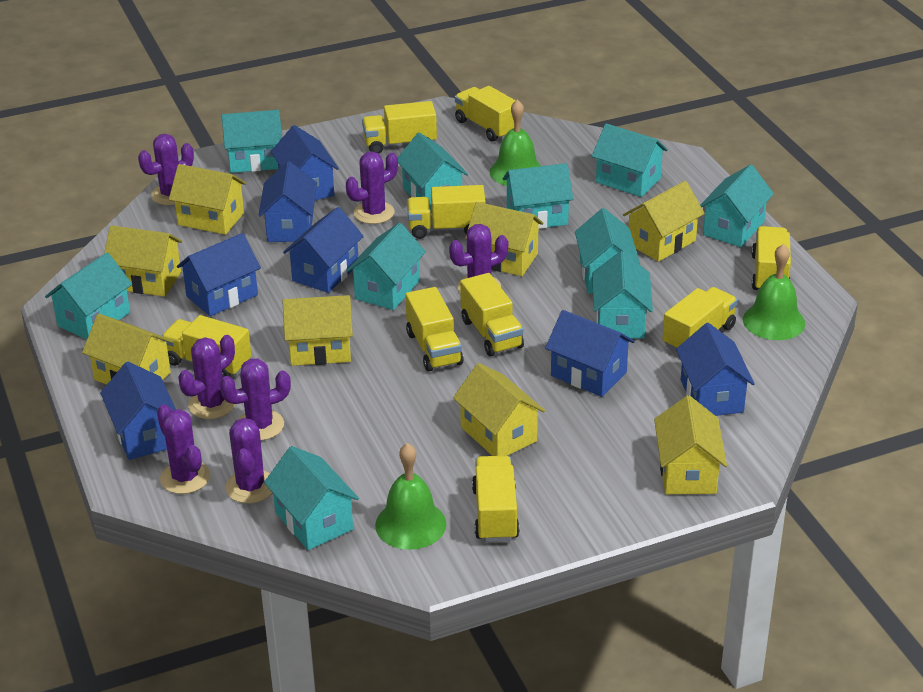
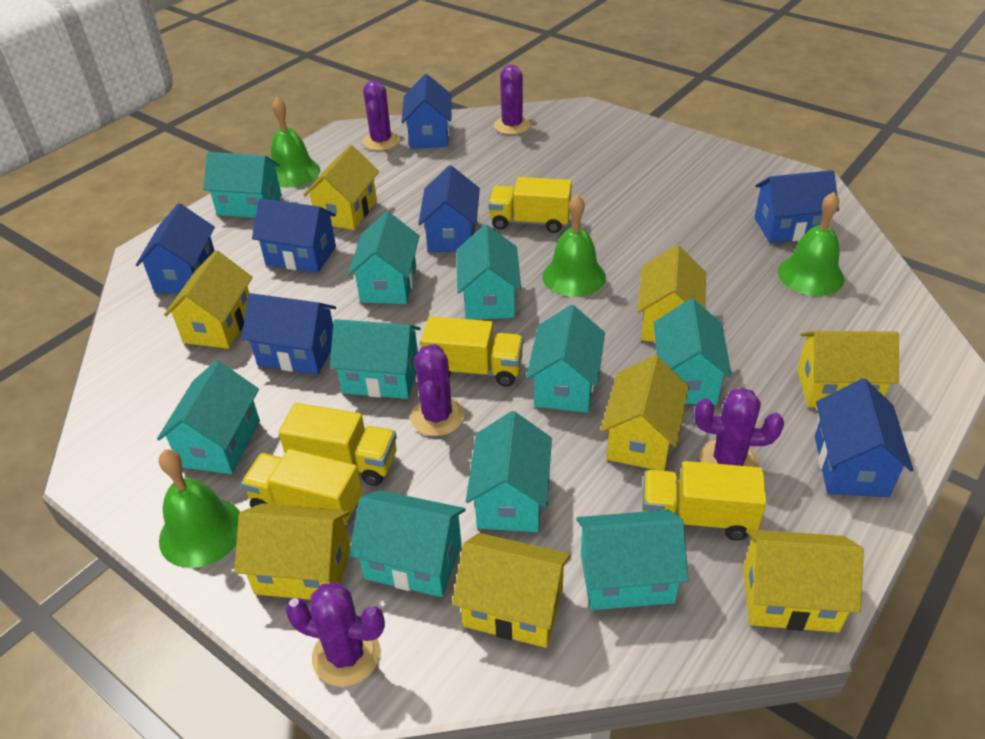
green bell: 3 -> 4
purple cactus: 7 -> 5
yellow truck: 9 -> 5

